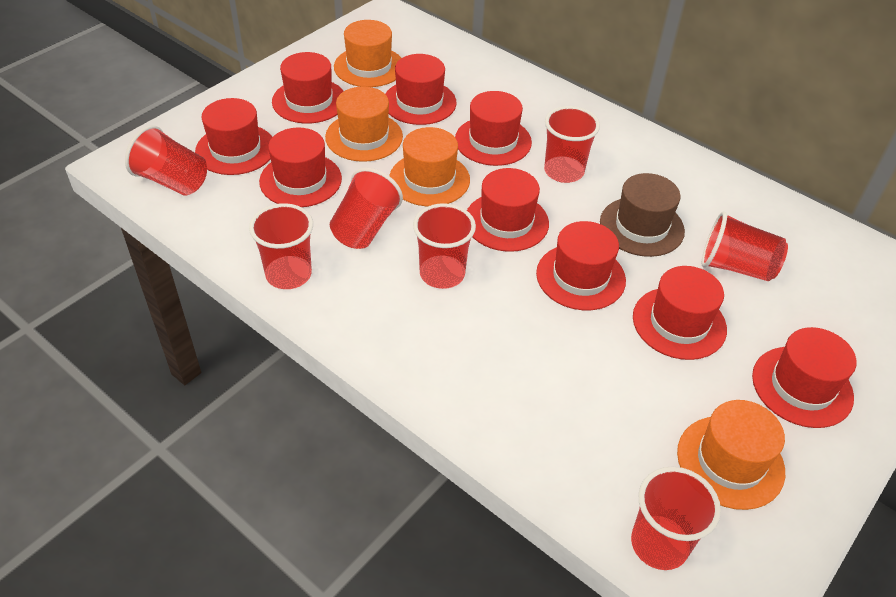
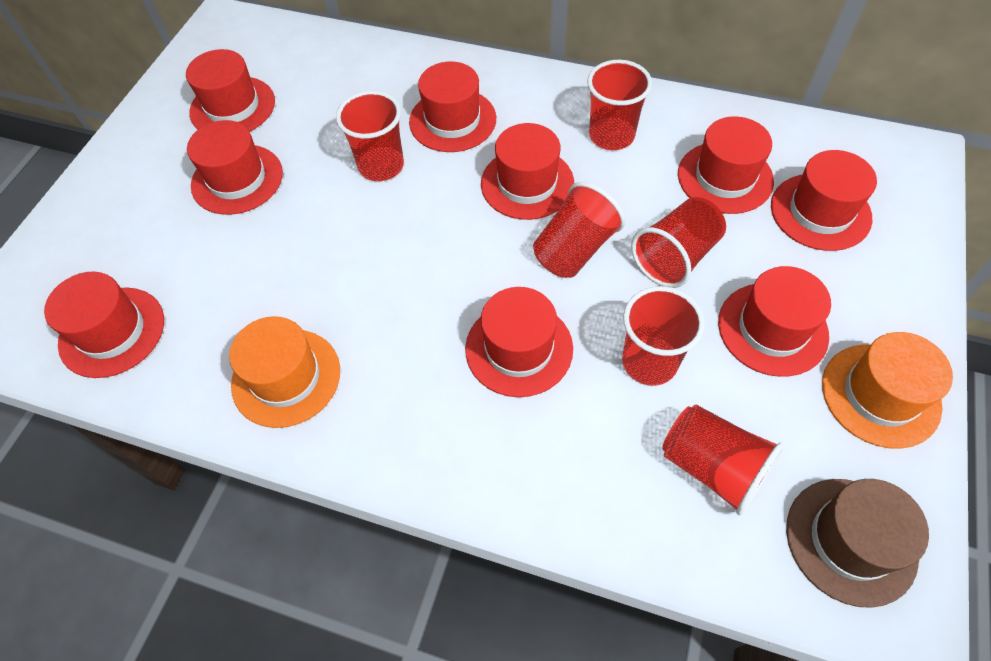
orange hat: 4 -> 2
red cup: 7 -> 6

